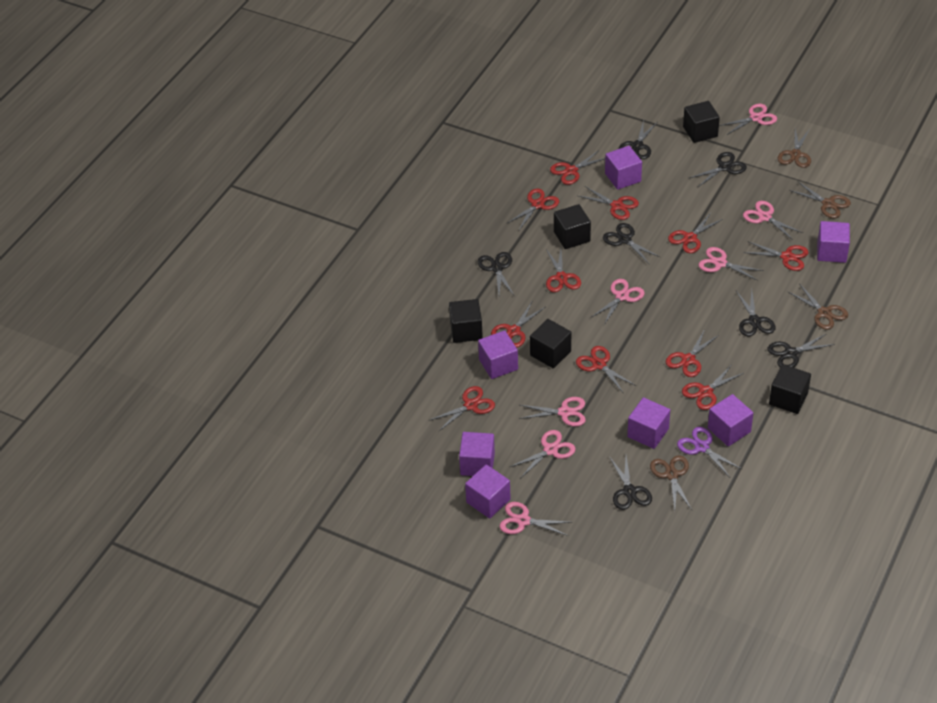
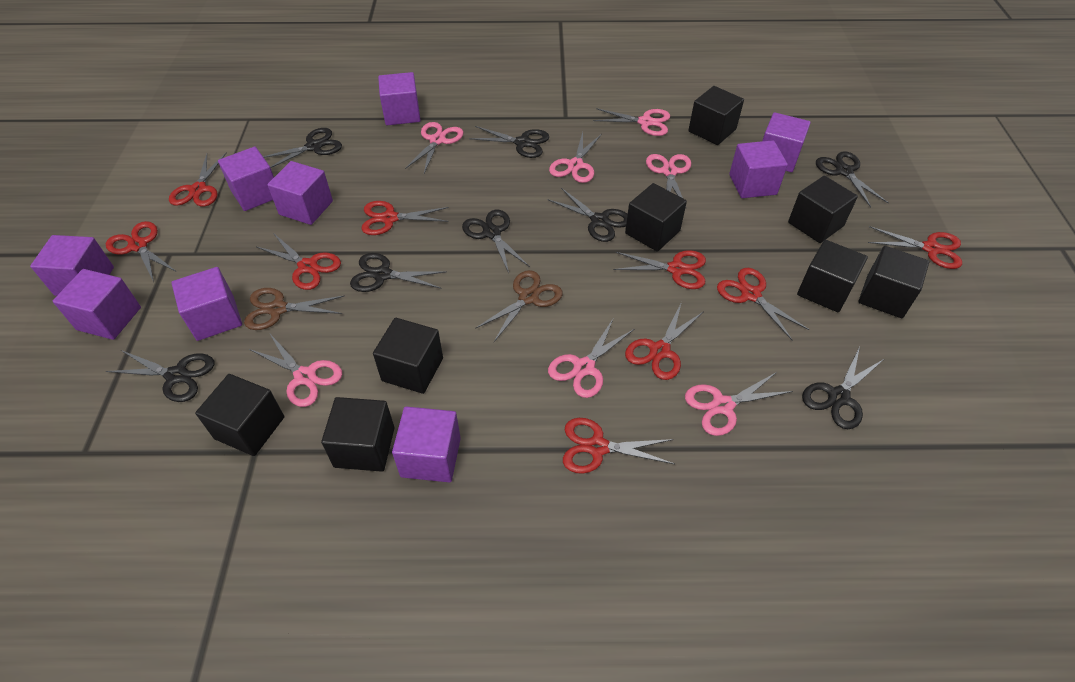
black cube: 5 -> 8
black scissors: 7 -> 8
brown scissors: 4 -> 2
purple cube: 7 -> 9
purple scissors: 1 -> 0
red scissors: 11 -> 9

